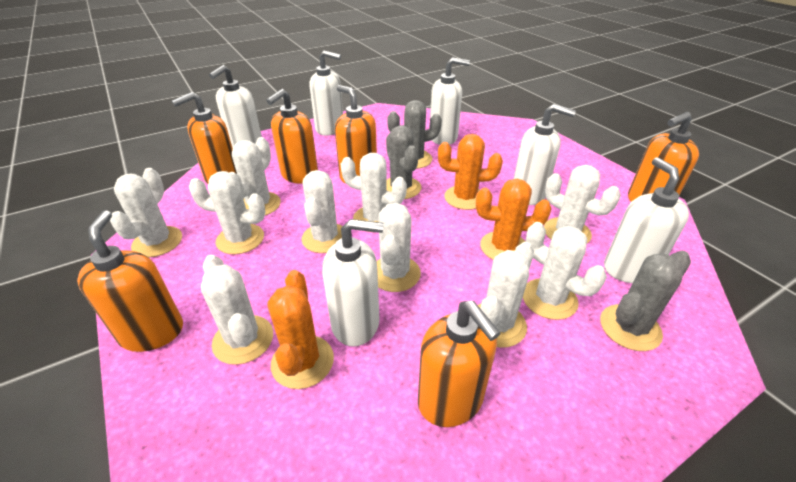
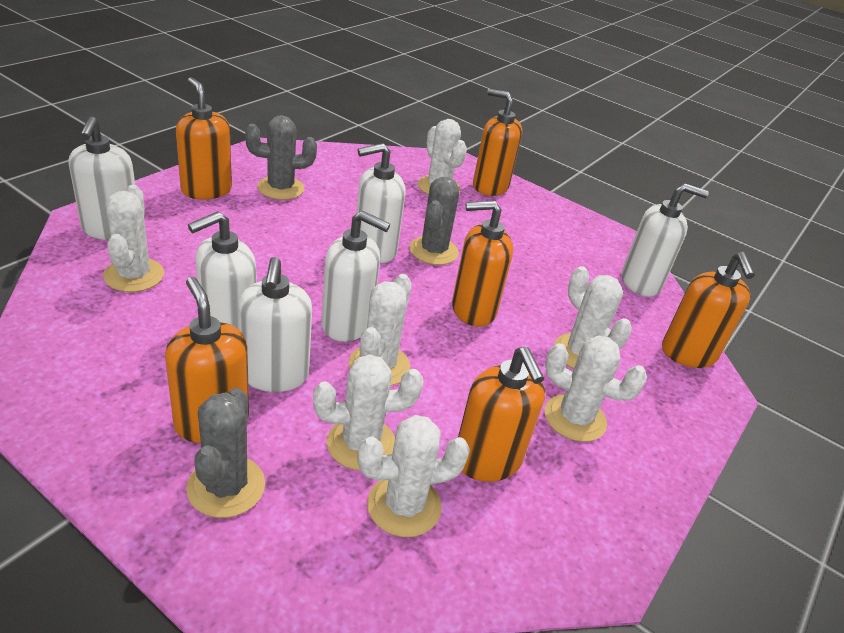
orange cactus: 3 -> 0
white cactus: 10 -> 7

